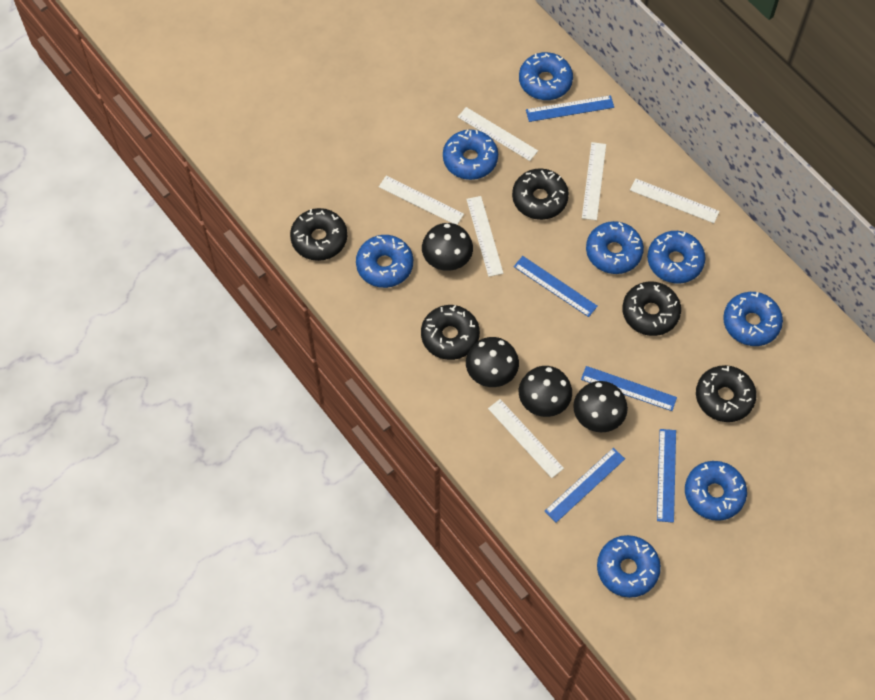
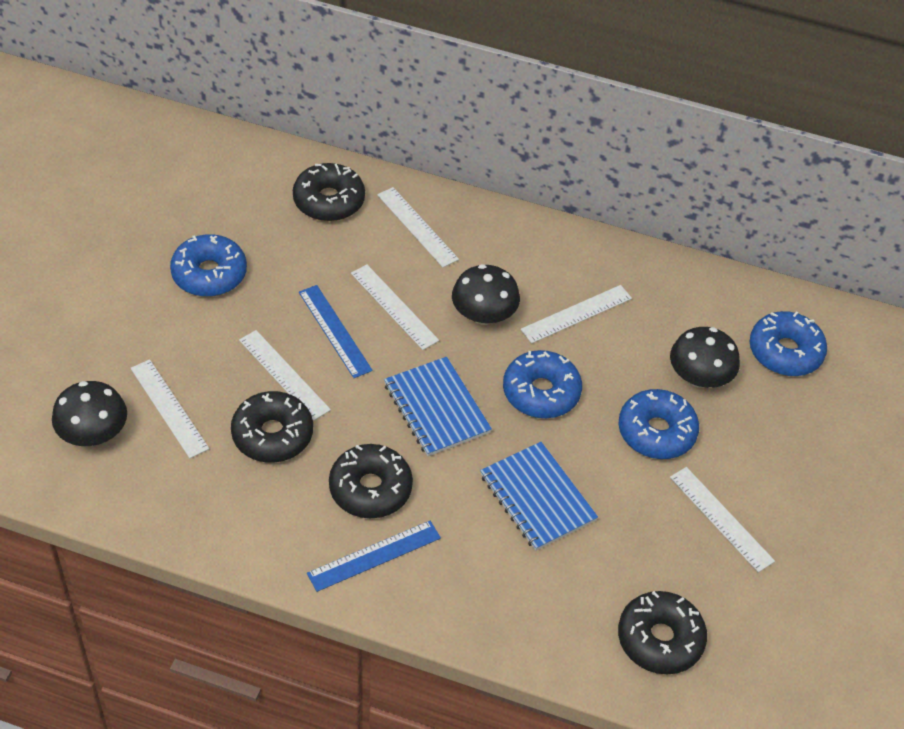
black donut: 5 -> 4
black mushroom: 4 -> 3
blue donut: 8 -> 4
blue notebook: 0 -> 2
blue ruler: 5 -> 2

